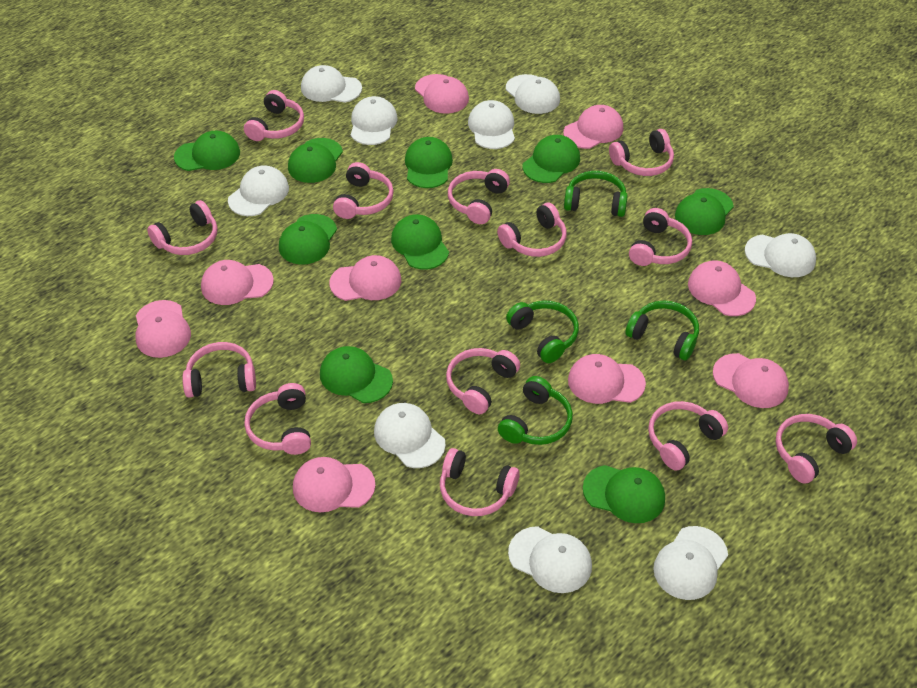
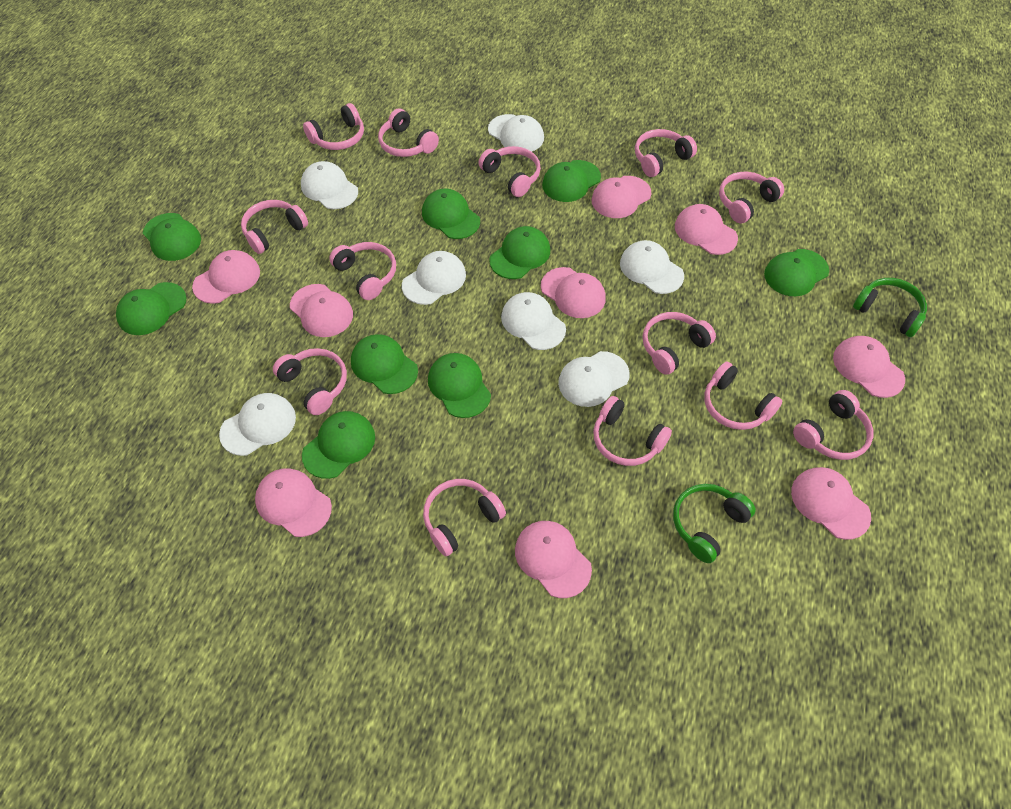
green headphones: 4 -> 2
white cap: 9 -> 7

